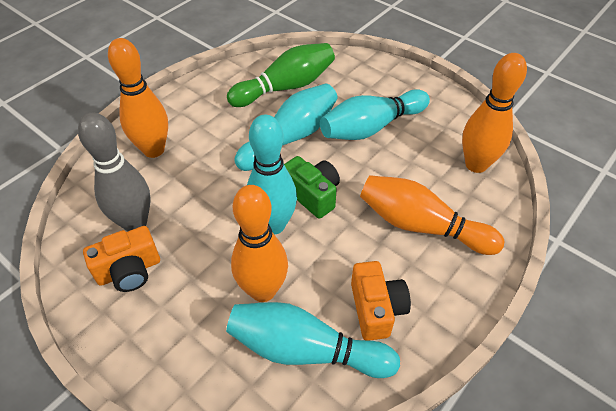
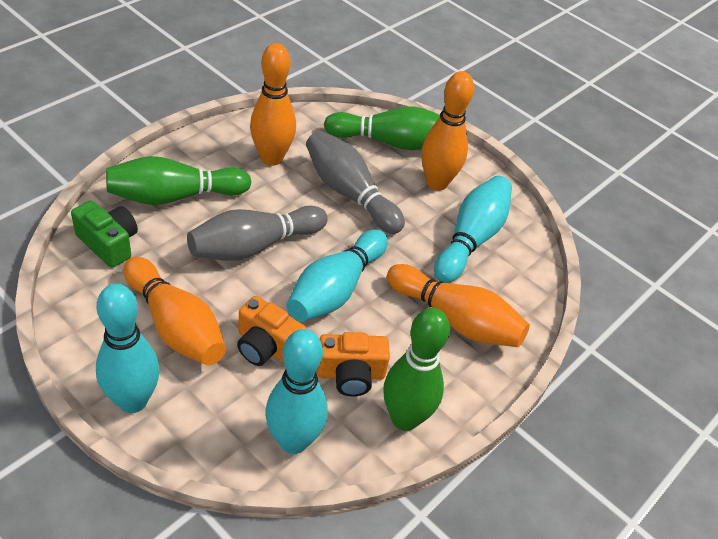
green bowling pin: 1 -> 3
grey bowling pin: 1 -> 2

